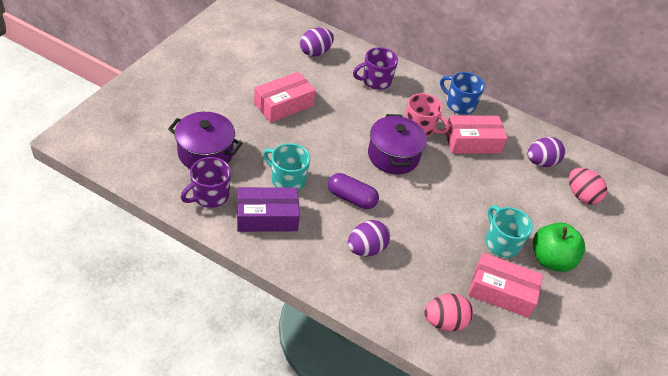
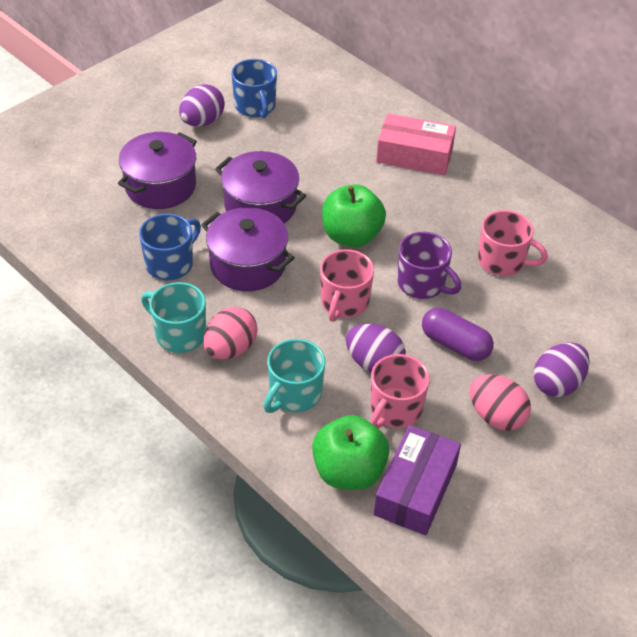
blue mug: 1 -> 2
green apple: 1 -> 2
pink box: 3 -> 1
pink mug: 1 -> 3
purple mug: 2 -> 1
purple pot: 2 -> 3

